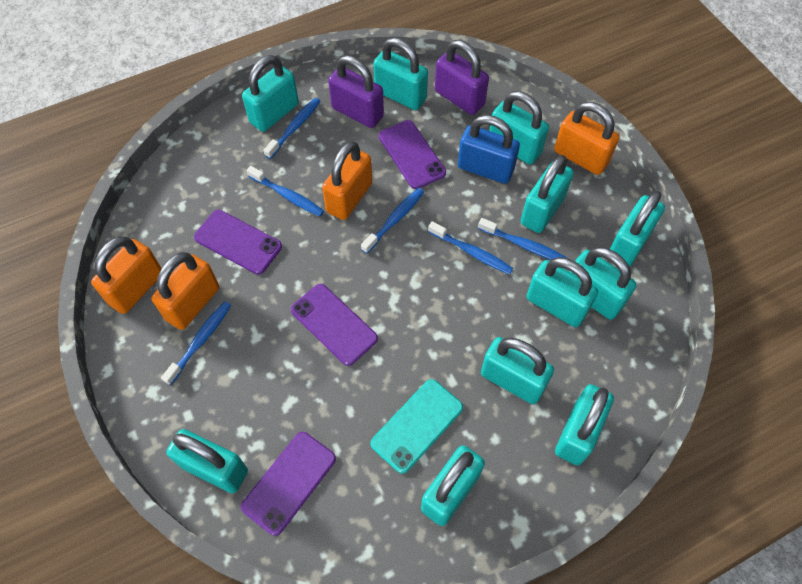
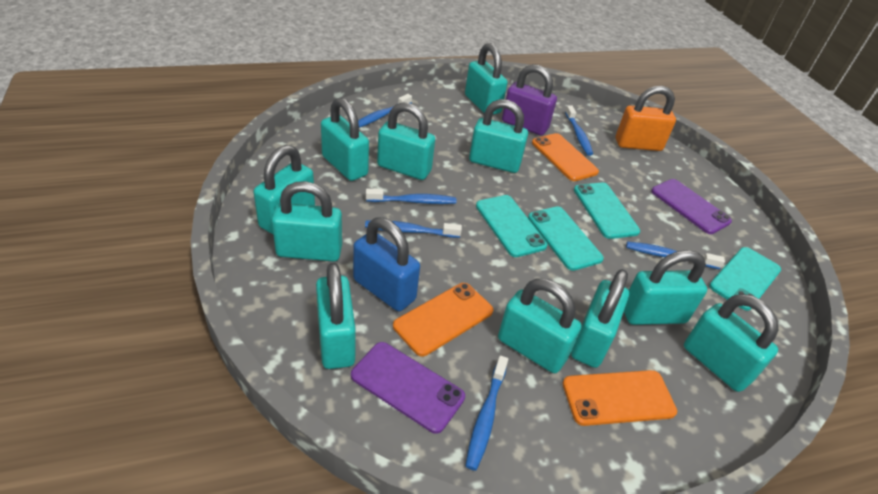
orange padlock: 4 -> 1
orange phone: 0 -> 3
purple padlock: 2 -> 1
purple phone: 4 -> 2
turquoise phone: 1 -> 4

